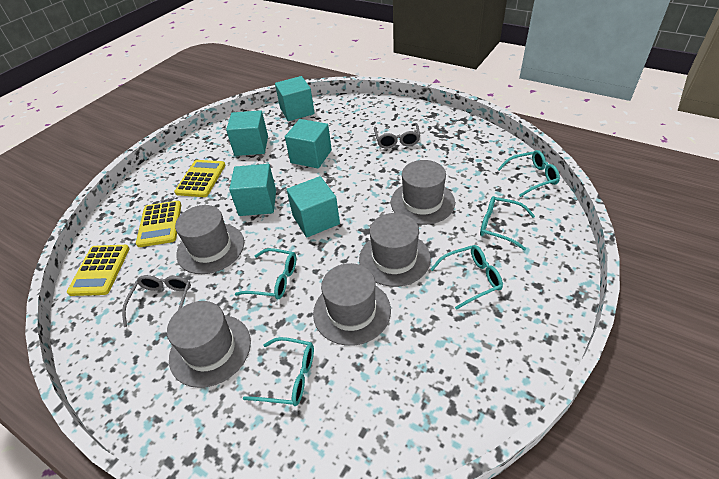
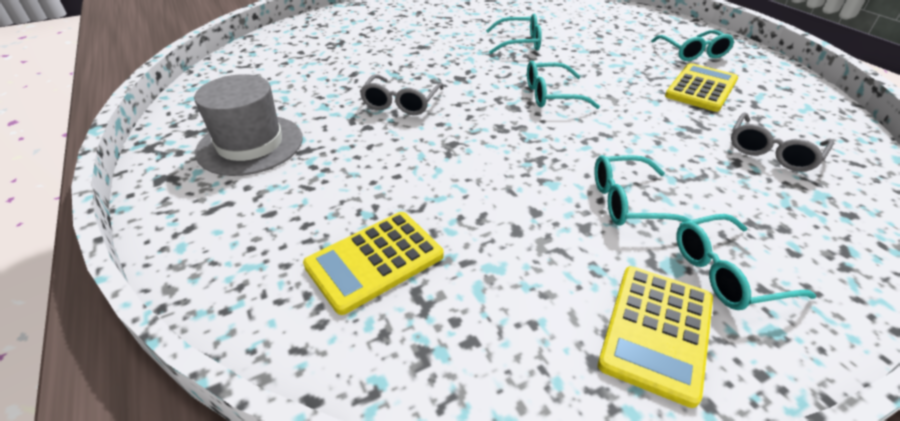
grey hat: 5 -> 1
turquoise cube: 5 -> 0

